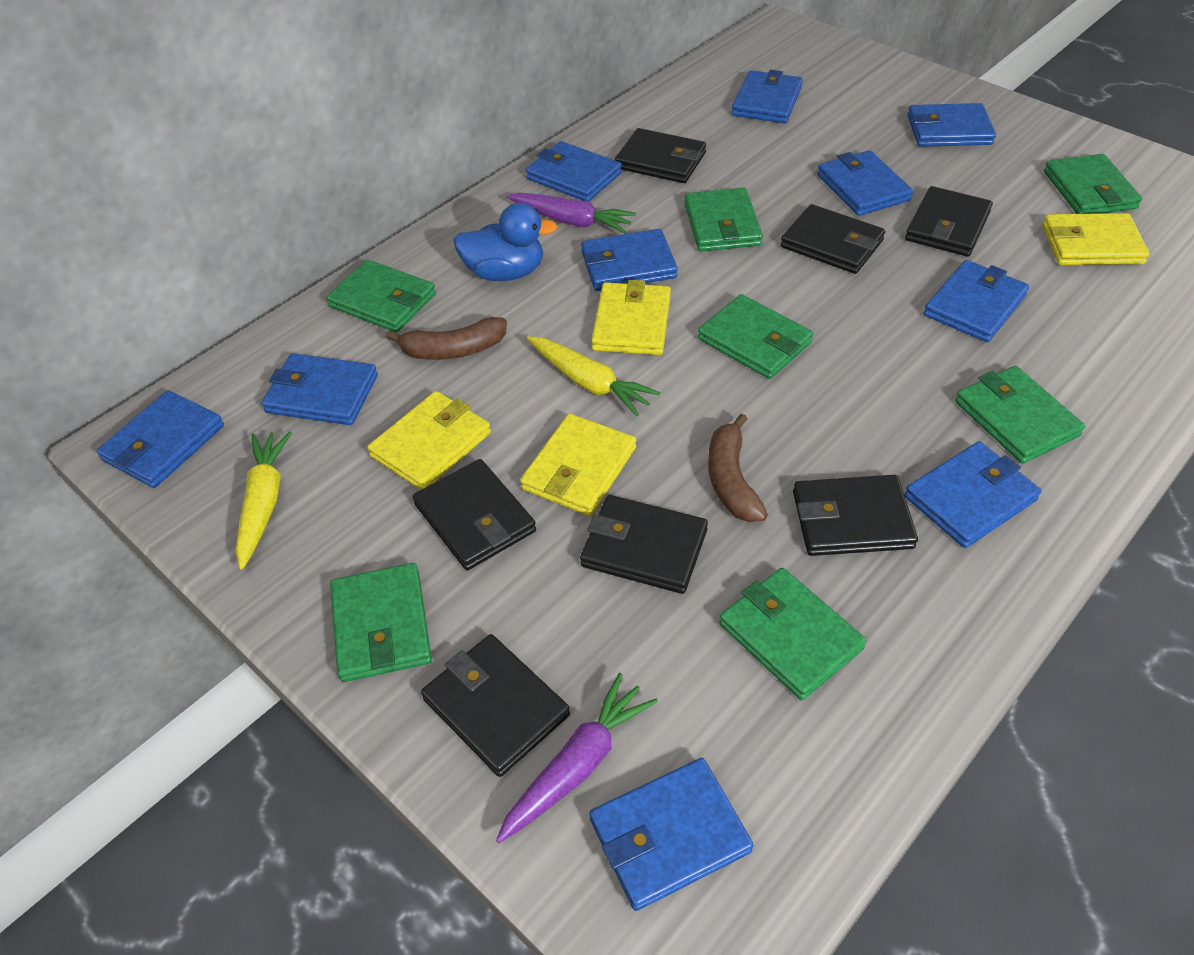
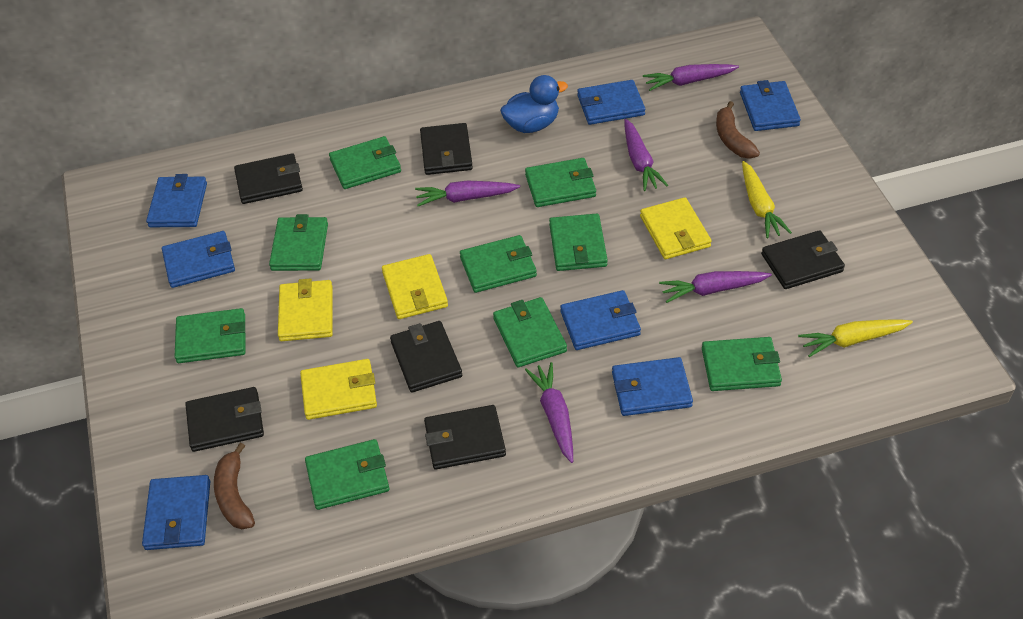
black wallet: 7 -> 6
blue wallet: 10 -> 7
green wallet: 7 -> 9
purple carrot: 2 -> 5

